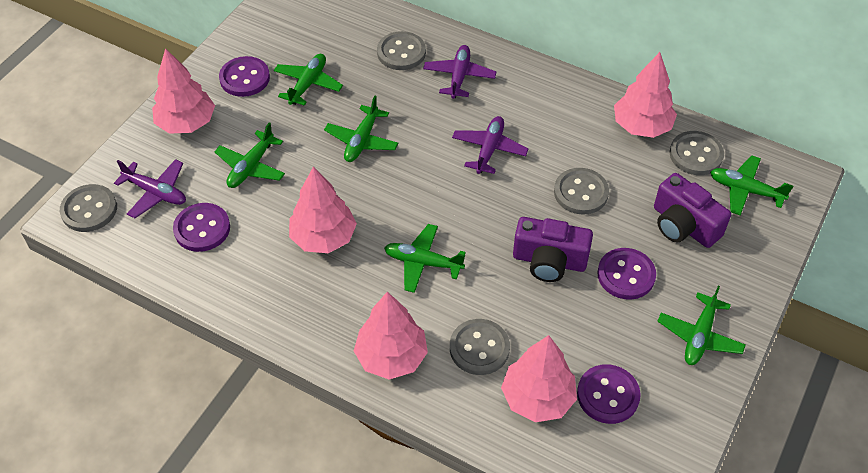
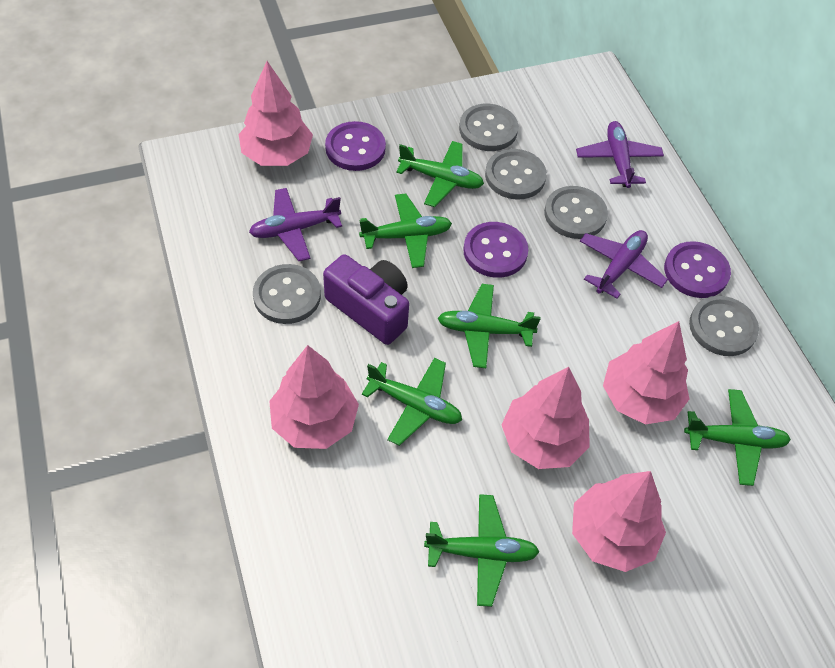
purple button: 4 -> 3
purple camera: 2 -> 1

